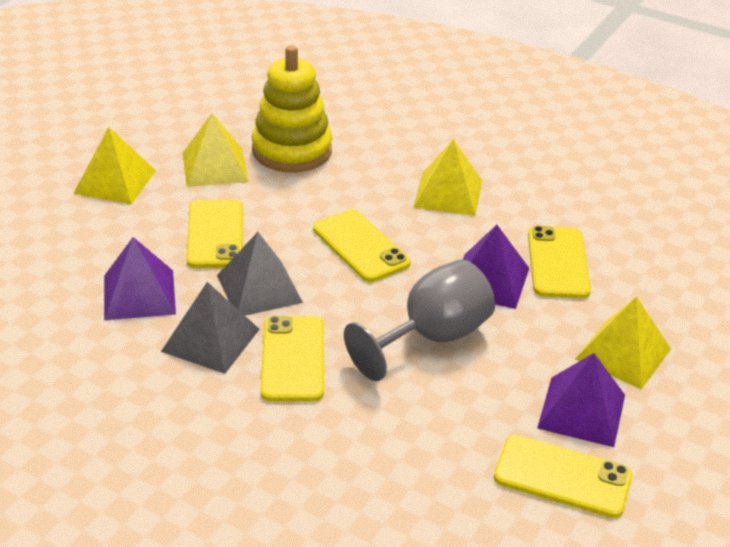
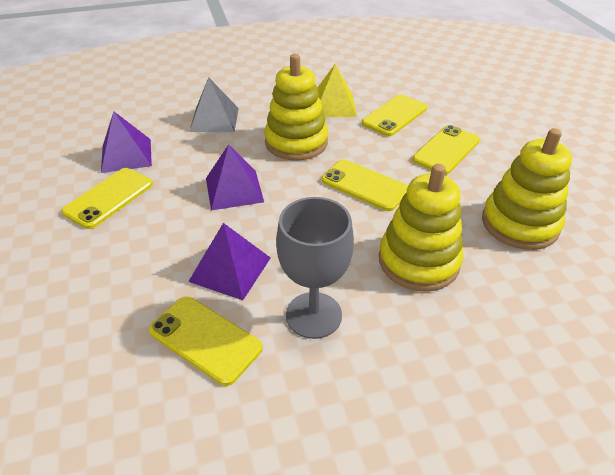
grey pyramid: 2 -> 1
yellow pyramid: 4 -> 1
yellow stacking toy: 1 -> 3

